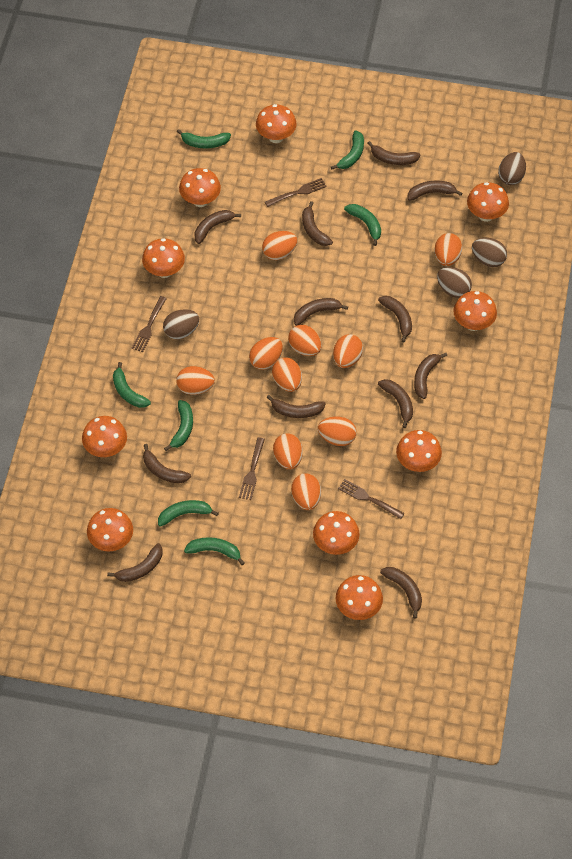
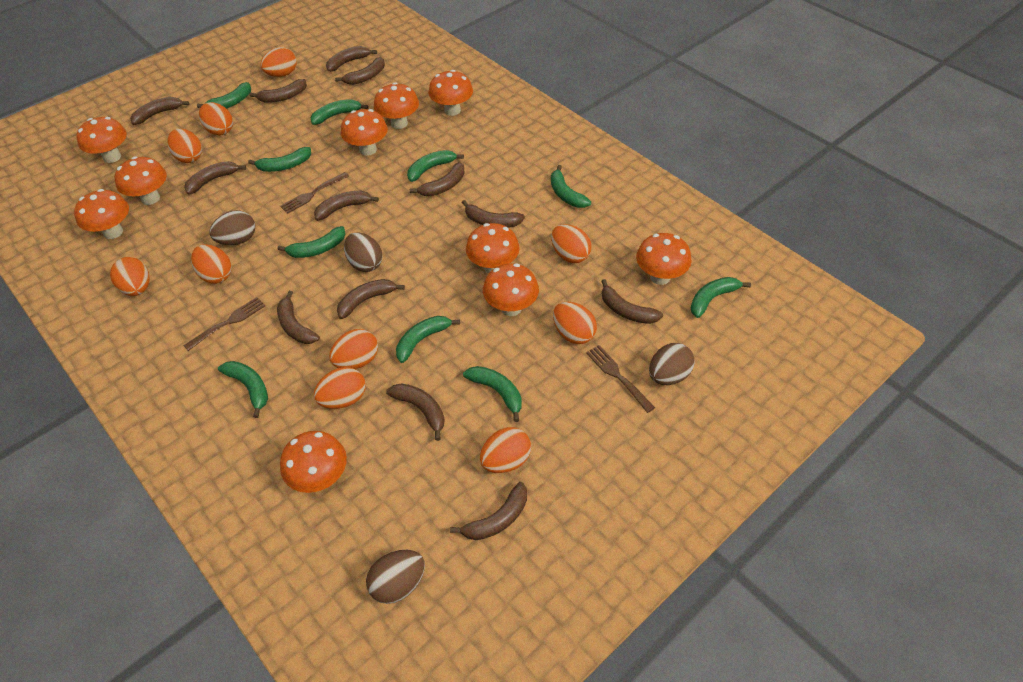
brown banana: 12 -> 13
brown fork: 4 -> 3
green banana: 7 -> 10

